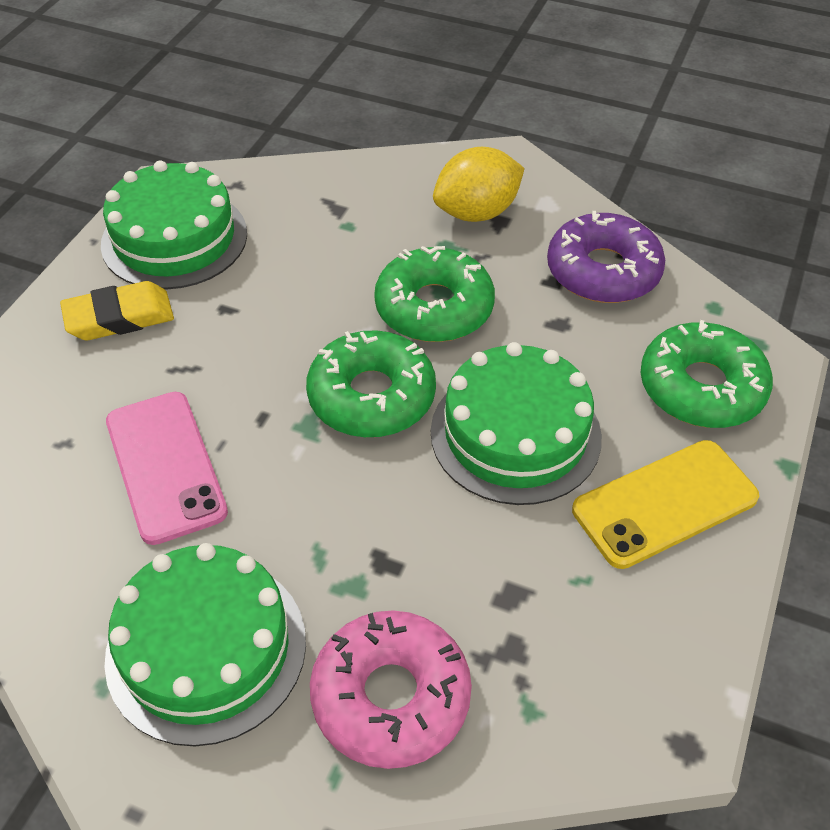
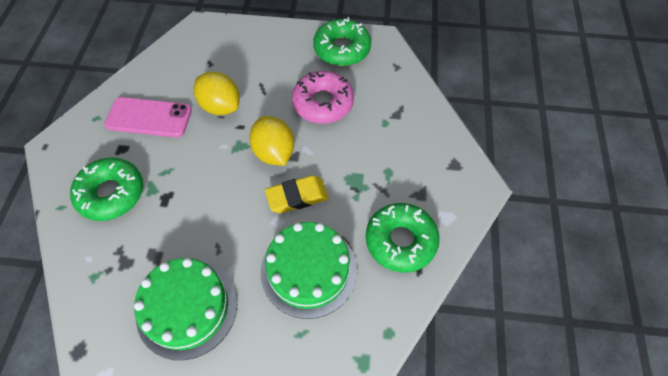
green cake: 3 -> 2
purple donut: 1 -> 0
yellow lemon: 1 -> 2
yellow phone: 1 -> 0

